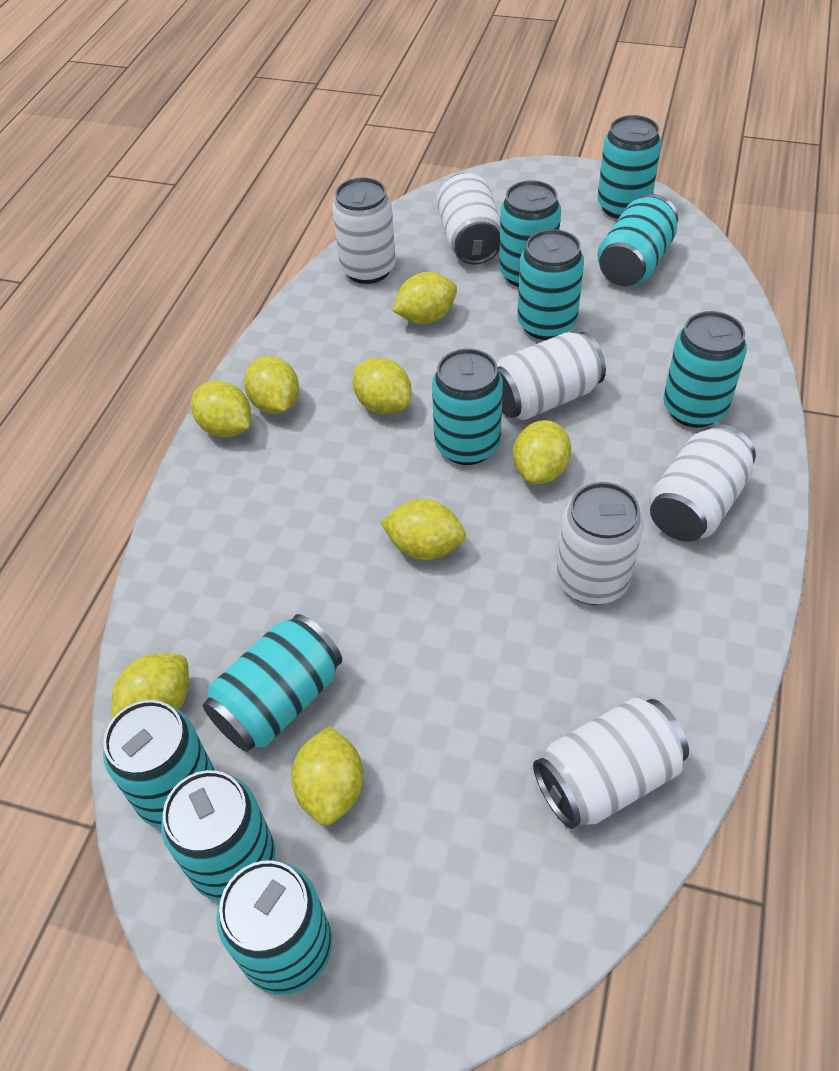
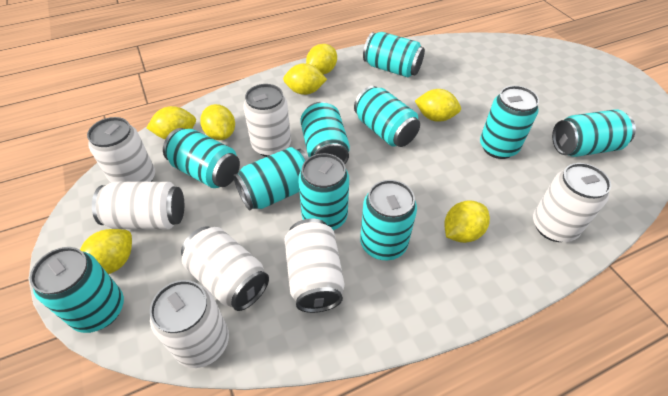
white can: 6 -> 7
yellow lemon: 8 -> 7

